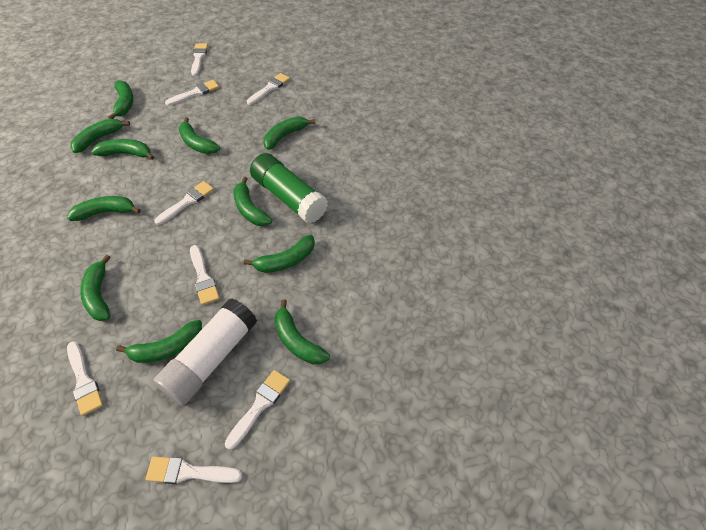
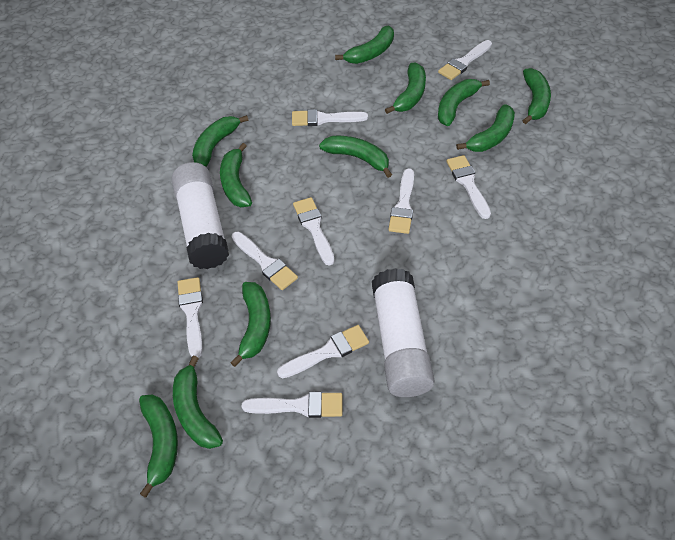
green glue stick: 1 -> 0
white brush: 8 -> 9
white glue stick: 1 -> 2

